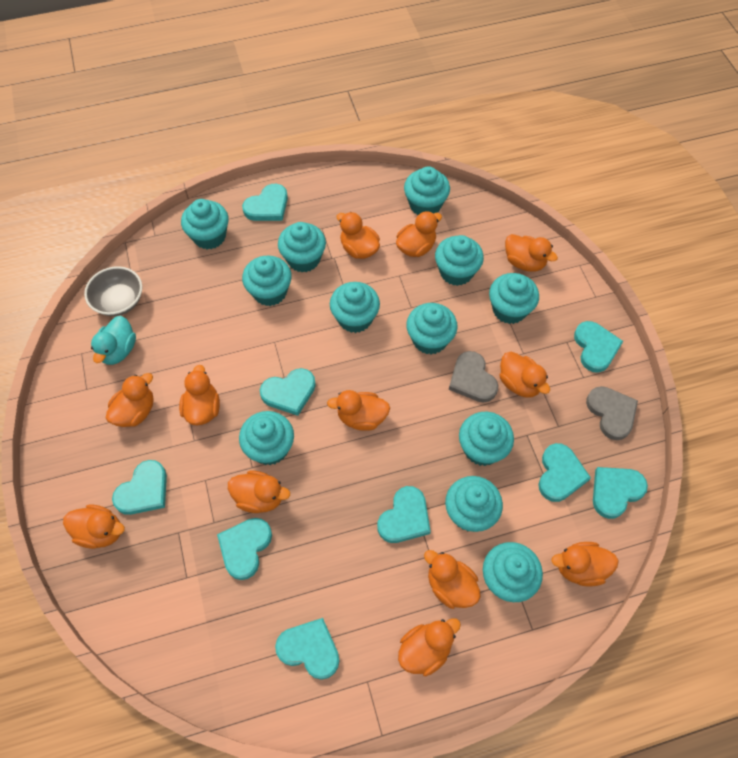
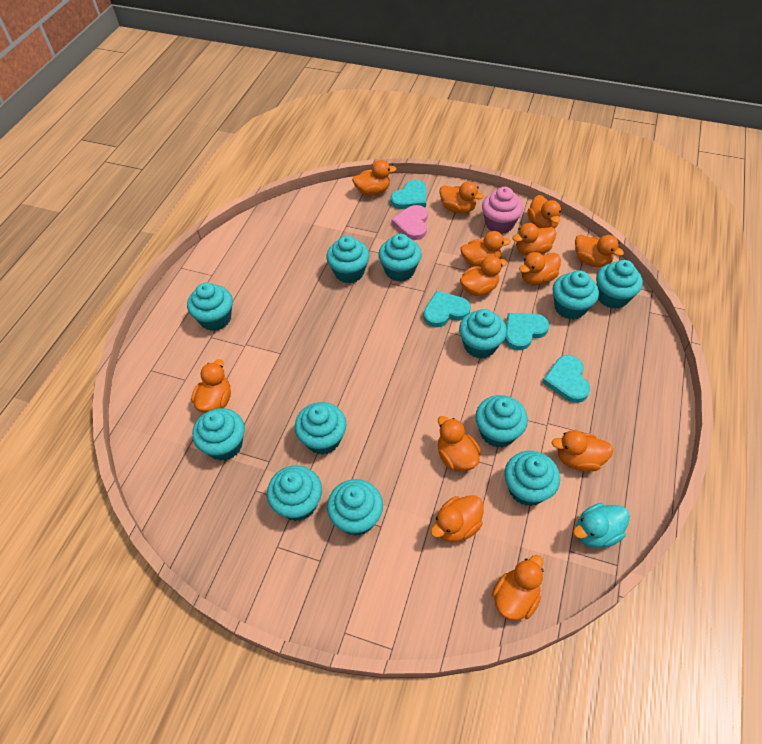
grey bowl: 1 -> 0
grey heart: 2 -> 0
orange duck: 12 -> 13
pink cupcake: 0 -> 1
pink heart: 0 -> 1
turquoise heart: 9 -> 4

